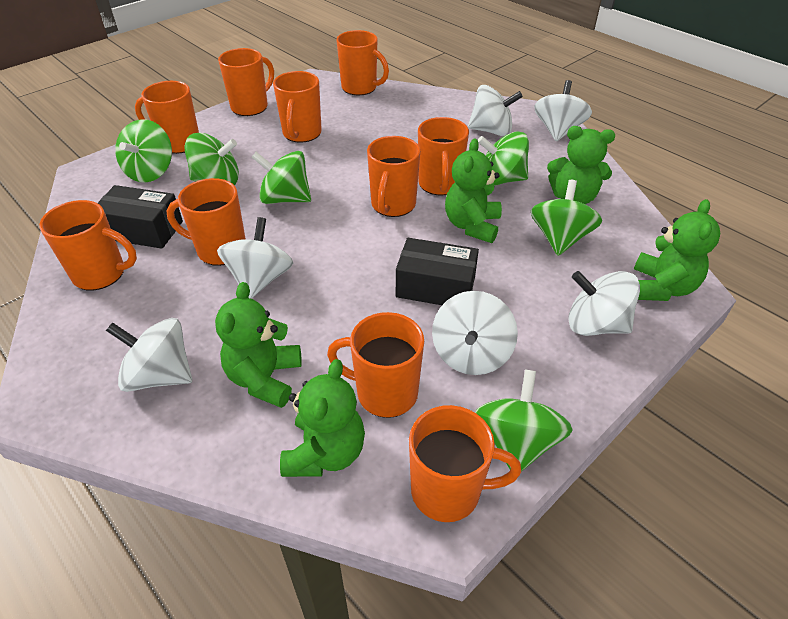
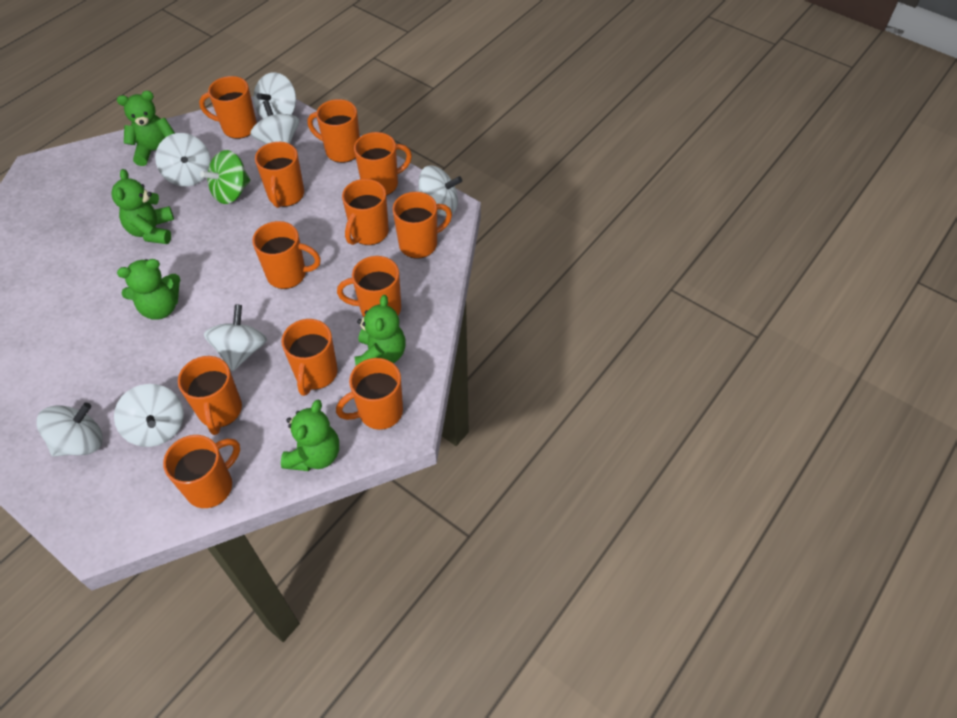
black box: 2 -> 0
green spinning top: 6 -> 1
orange mug: 10 -> 12
white spinning top: 6 -> 7

